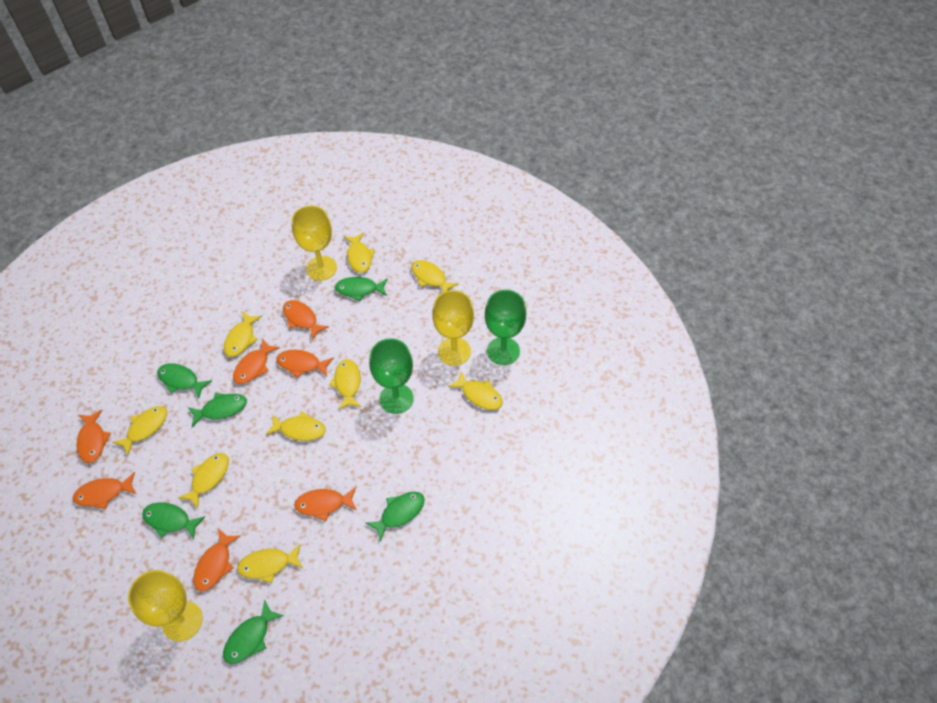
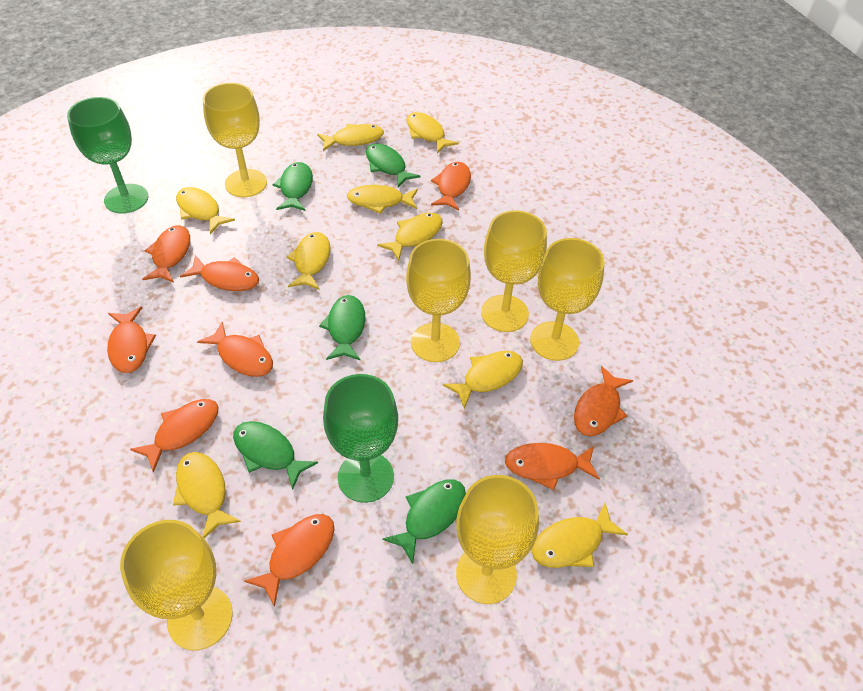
green fish: 6 -> 5
orange fish: 7 -> 9
yellow goblet: 3 -> 6

